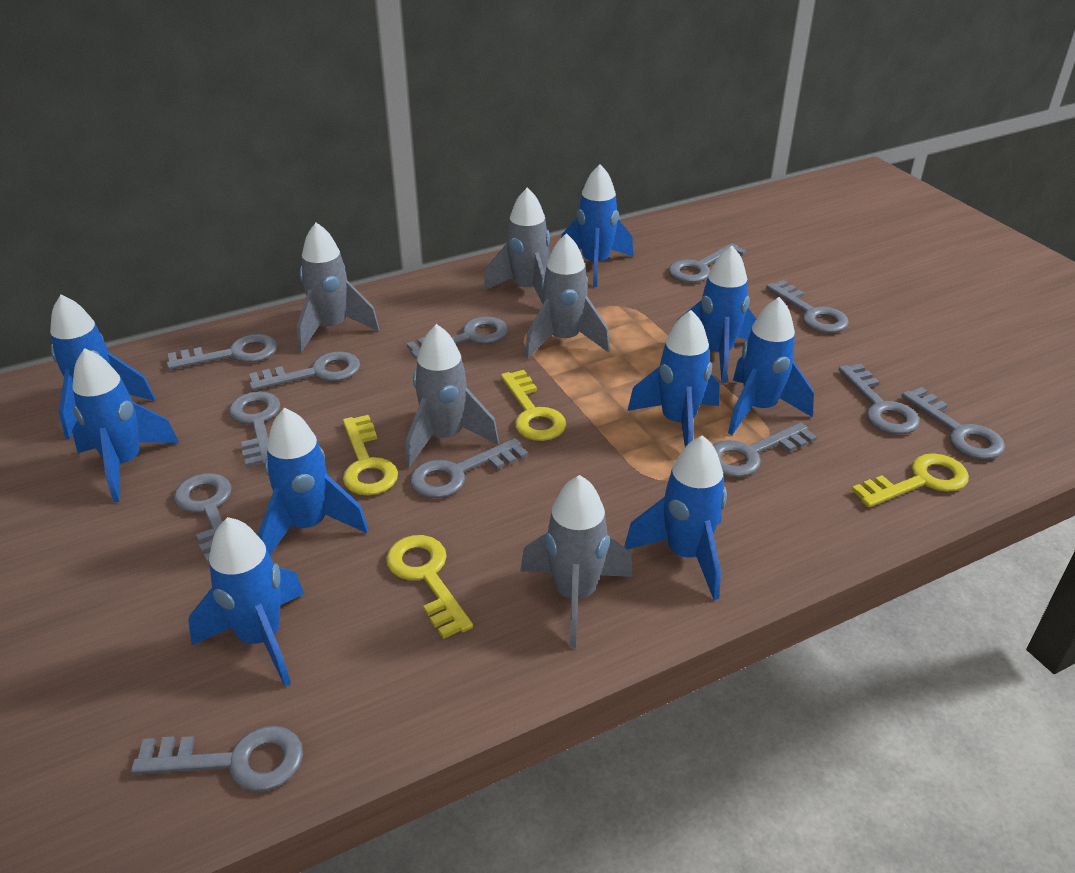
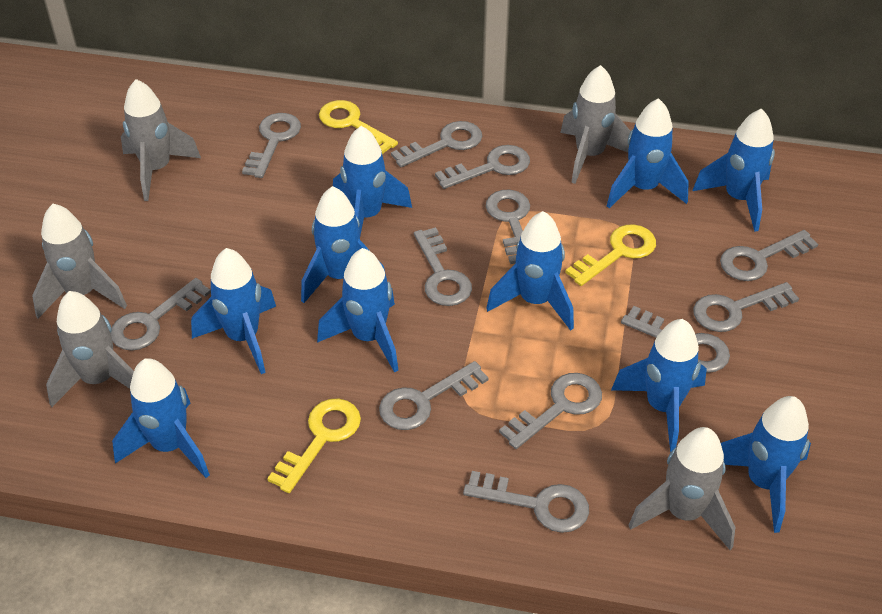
blue rocket: 9 -> 10
yellow key: 4 -> 3

